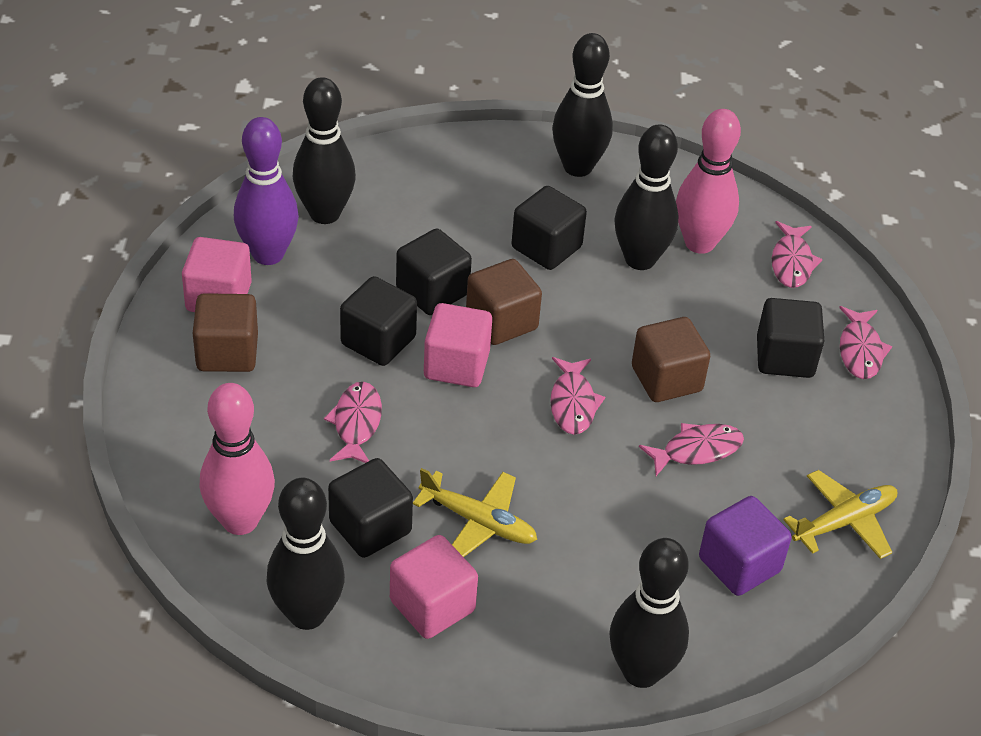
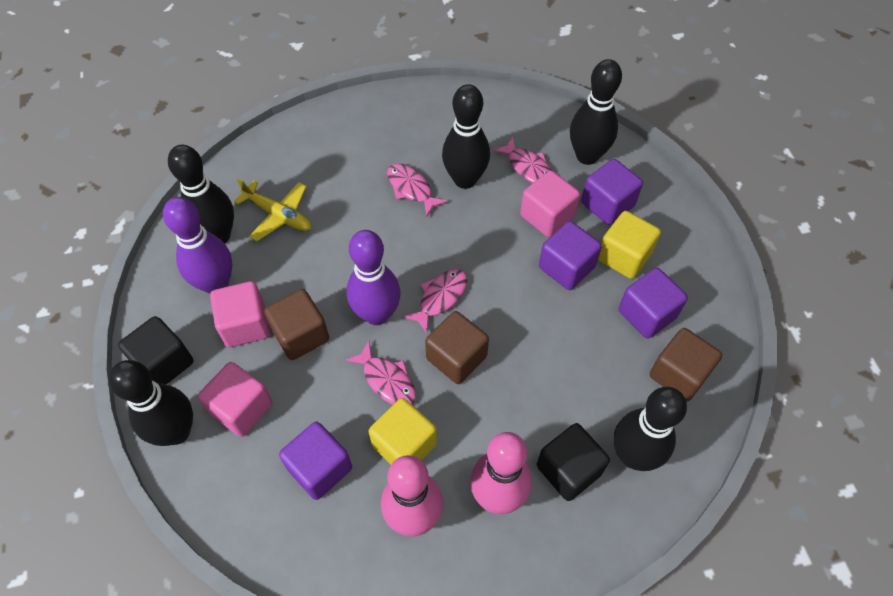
black cube: 5 -> 2
pink fish: 5 -> 4
purple bowling pin: 1 -> 2
purple cube: 1 -> 4
yellow cube: 0 -> 2
yellow plane: 2 -> 1

